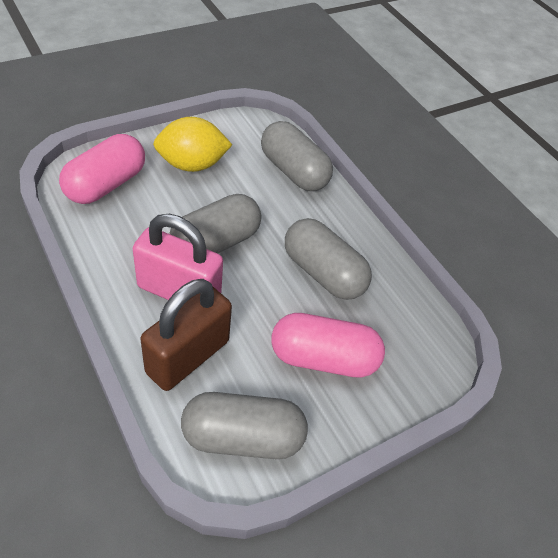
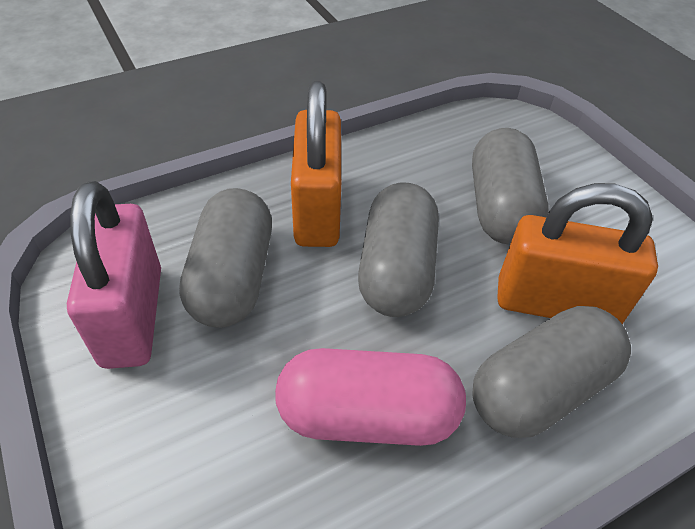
brown padlock: 1 -> 0
orange padlock: 0 -> 2
pink capsule: 2 -> 1
yellow lemon: 1 -> 0

